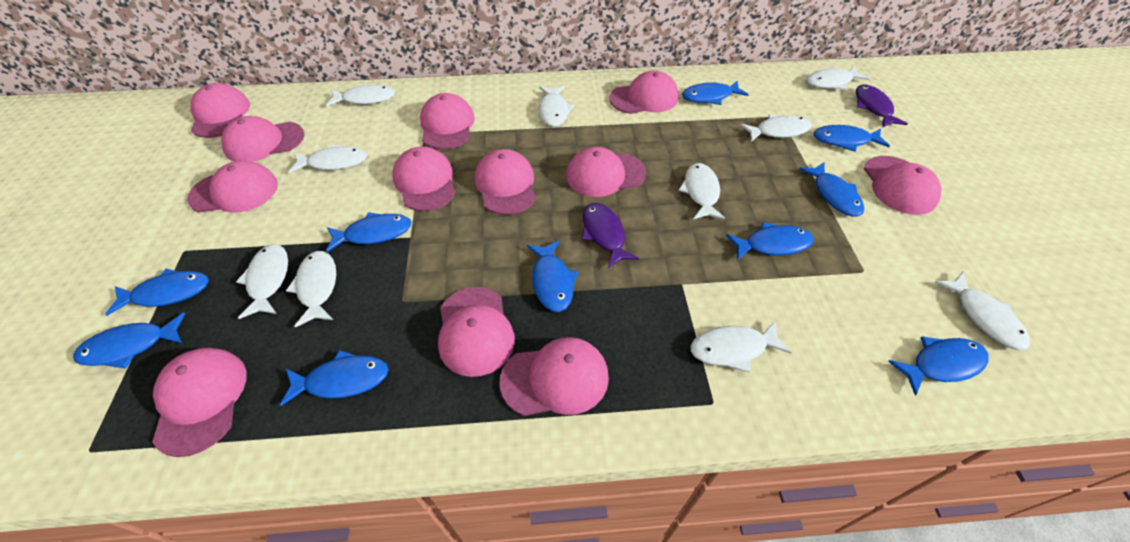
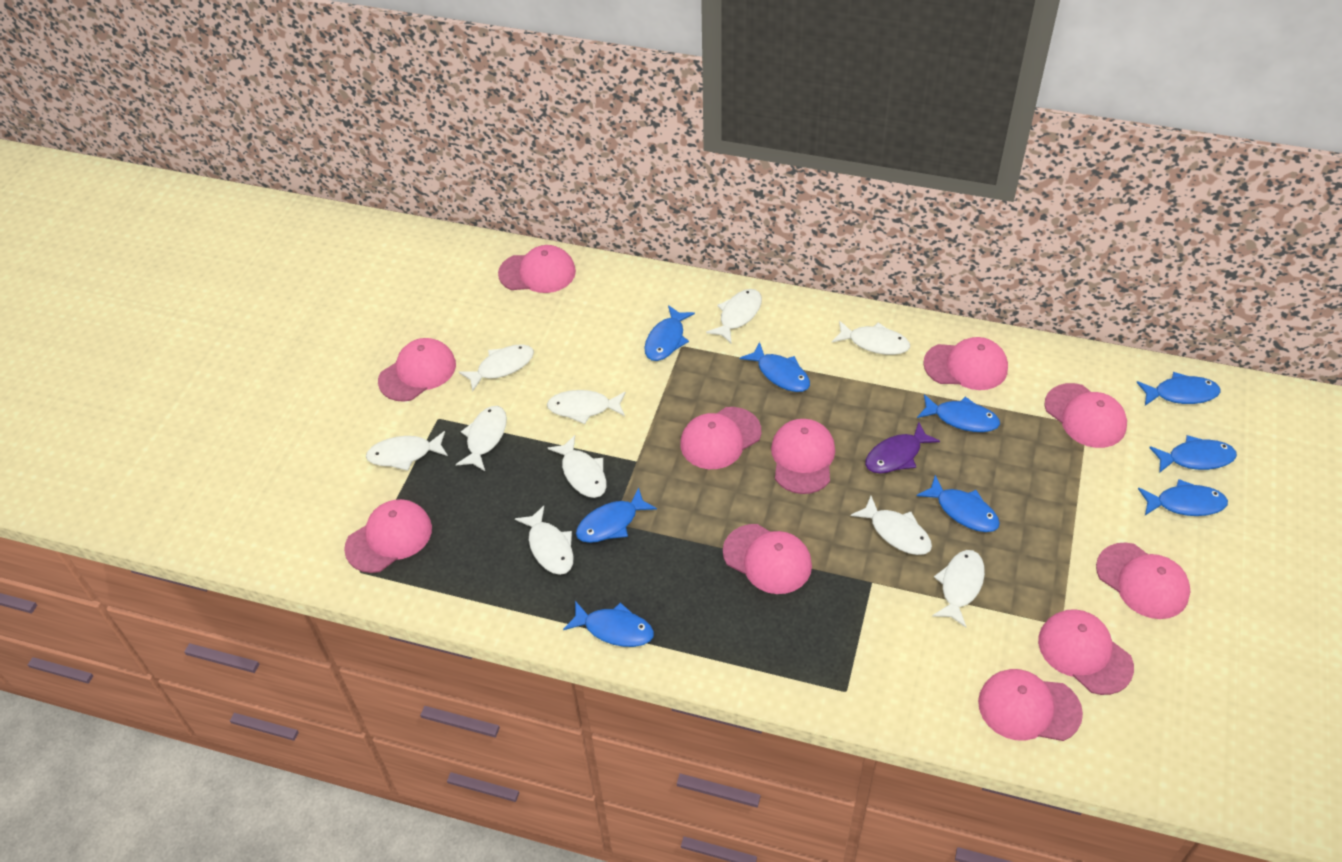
blue fish: 10 -> 9
pink cap: 12 -> 11
purple fish: 2 -> 1

